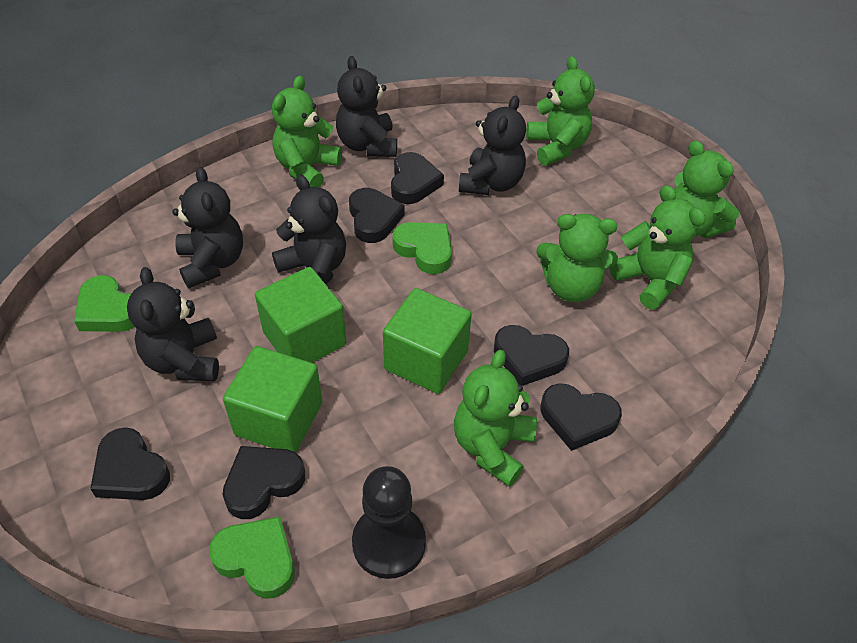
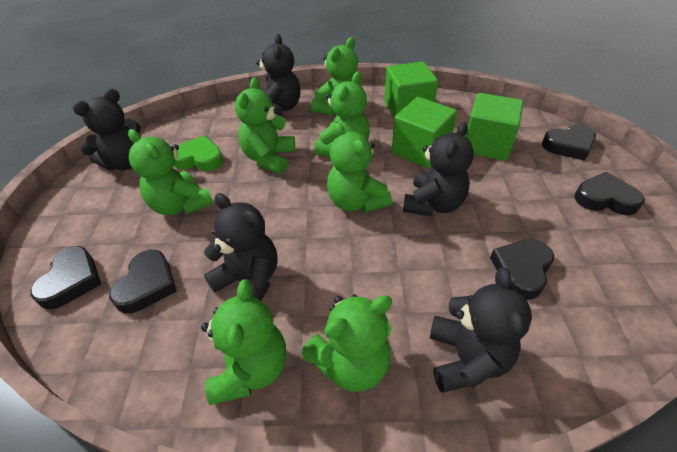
black heart: 6 -> 5
black pawn: 1 -> 0
green heart: 3 -> 1
green teddy bear: 6 -> 7

